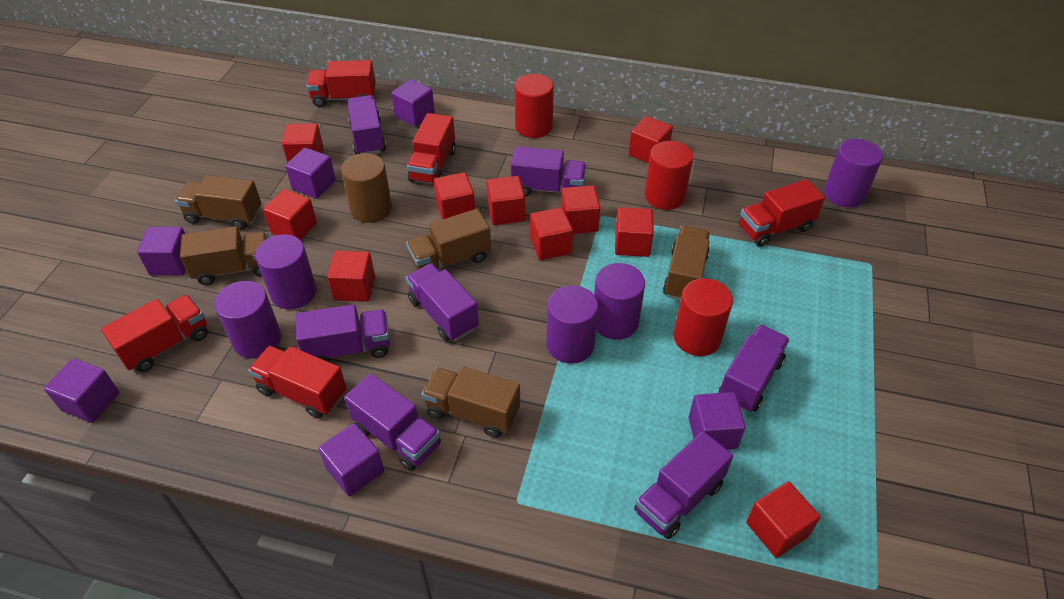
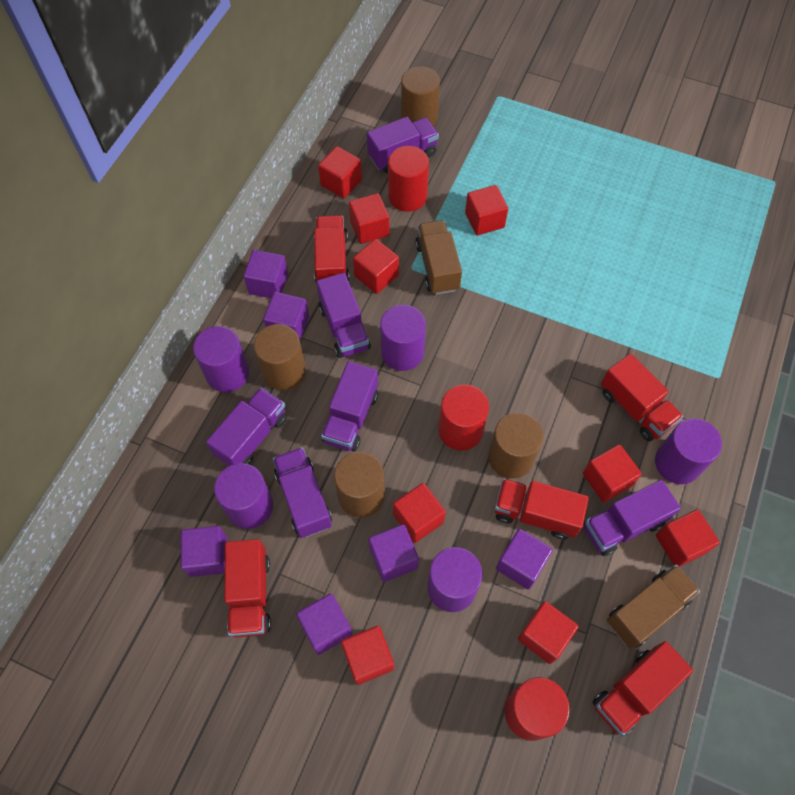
brown cylinder: 1 -> 4
brown truck: 5 -> 2
purple truck: 7 -> 6
red cube: 10 -> 9

